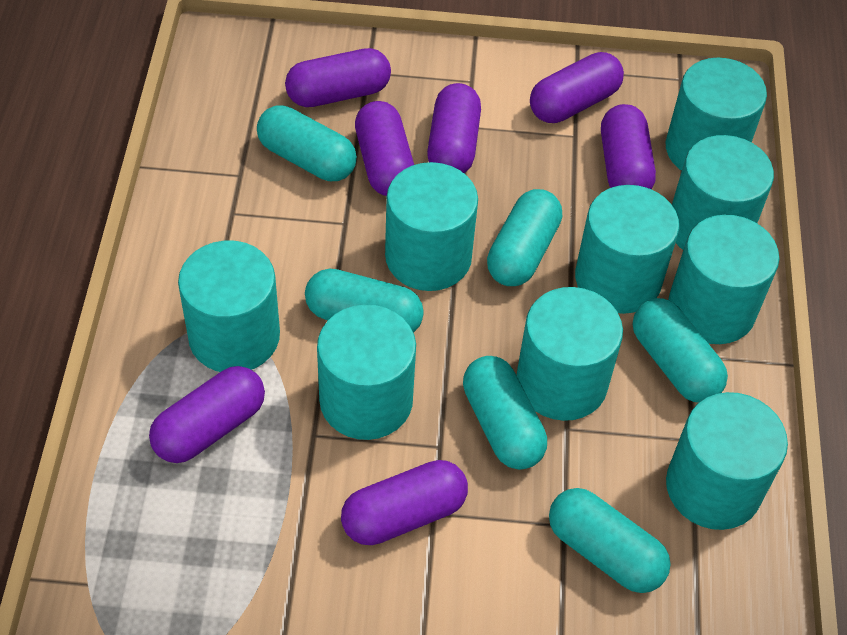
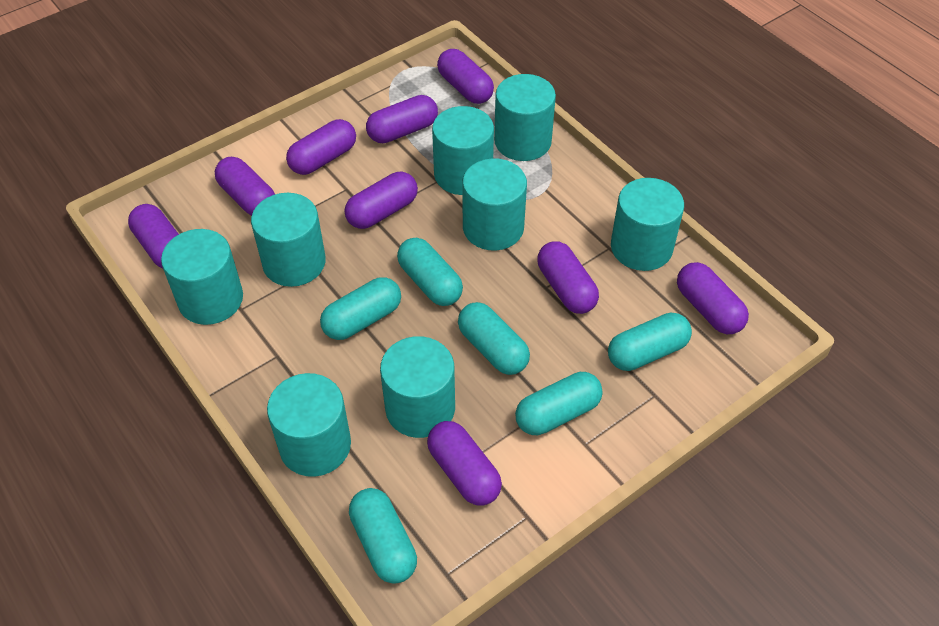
purple capsule: 7 -> 9
turquoise cylinder: 9 -> 8

